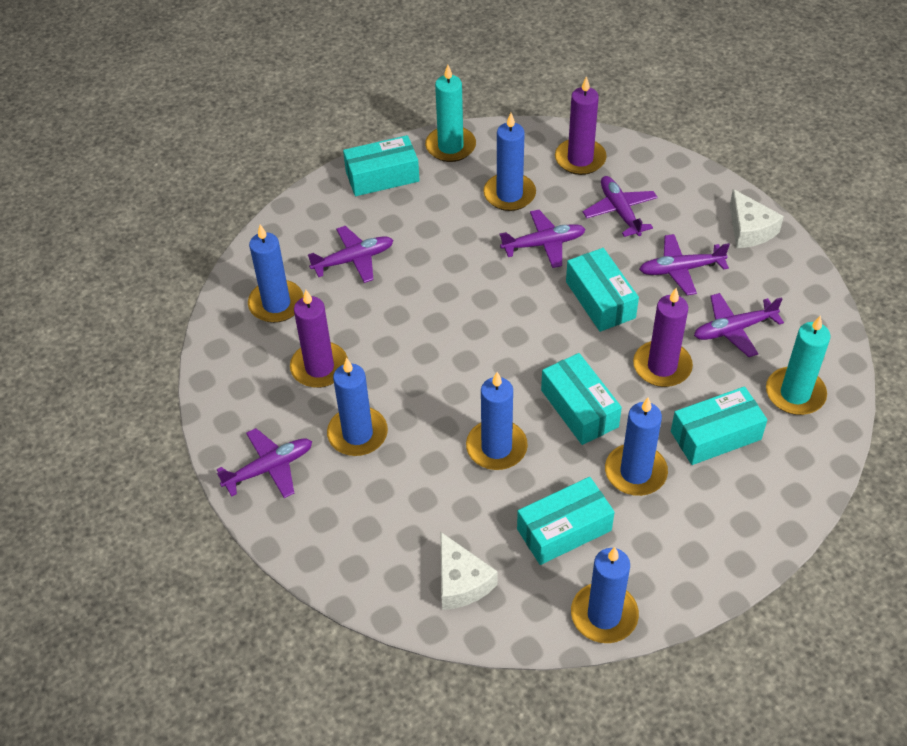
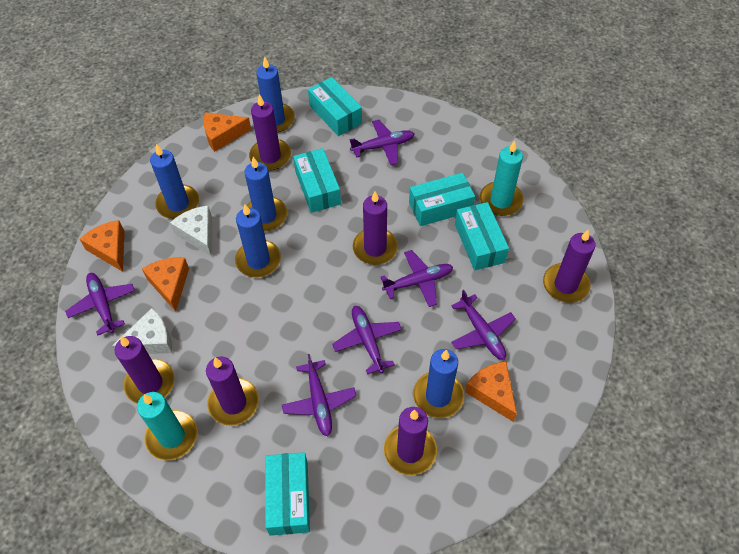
blue candle: 6 -> 5
orange cheese: 0 -> 4
purple candle: 3 -> 6

